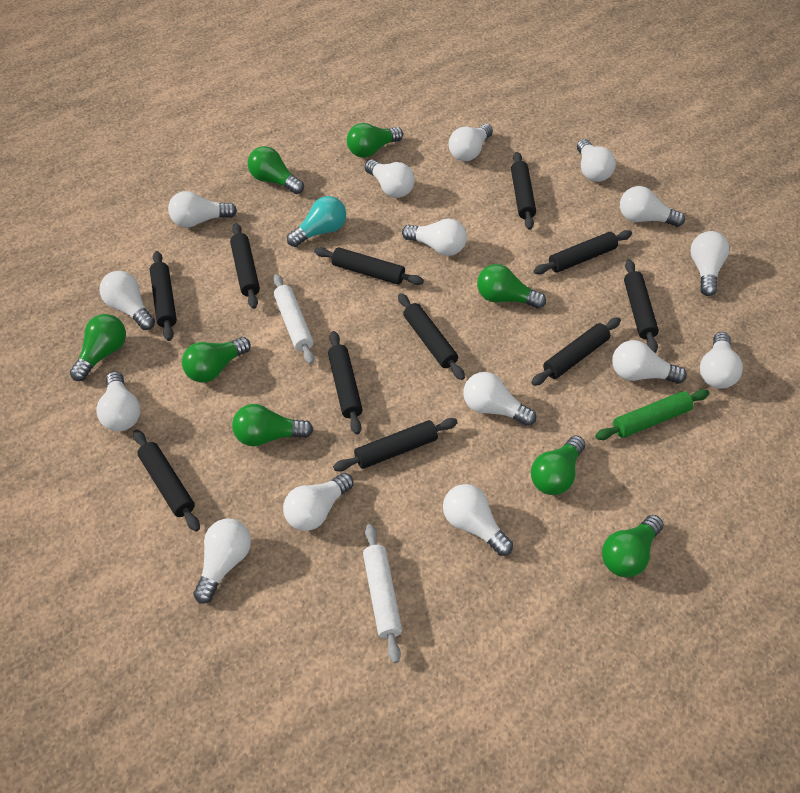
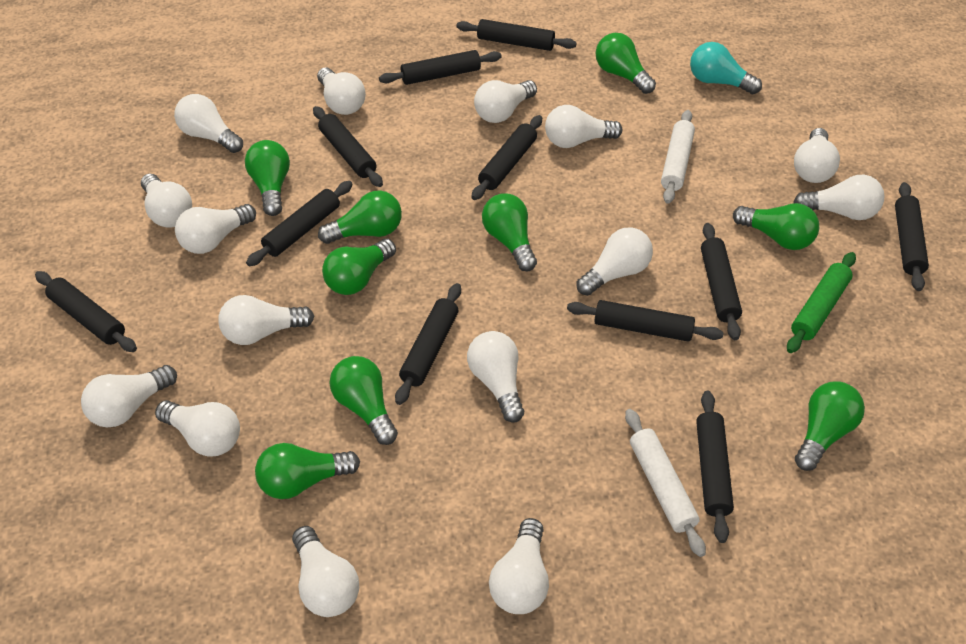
green light bulb: 8 -> 9

